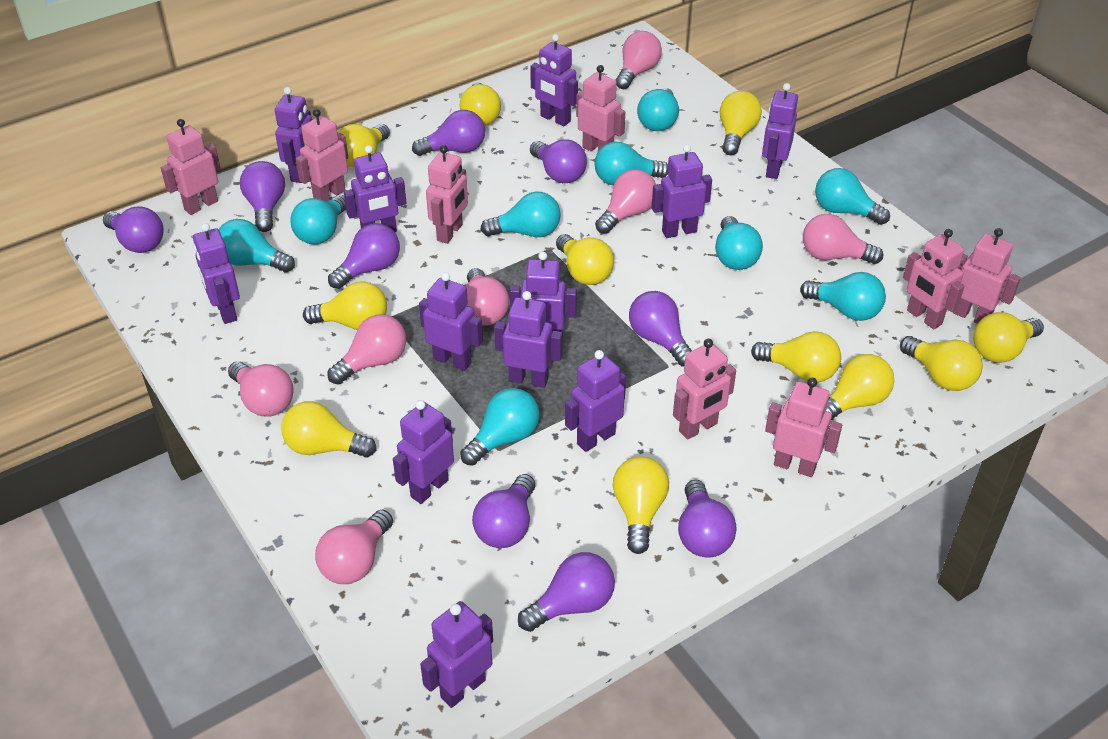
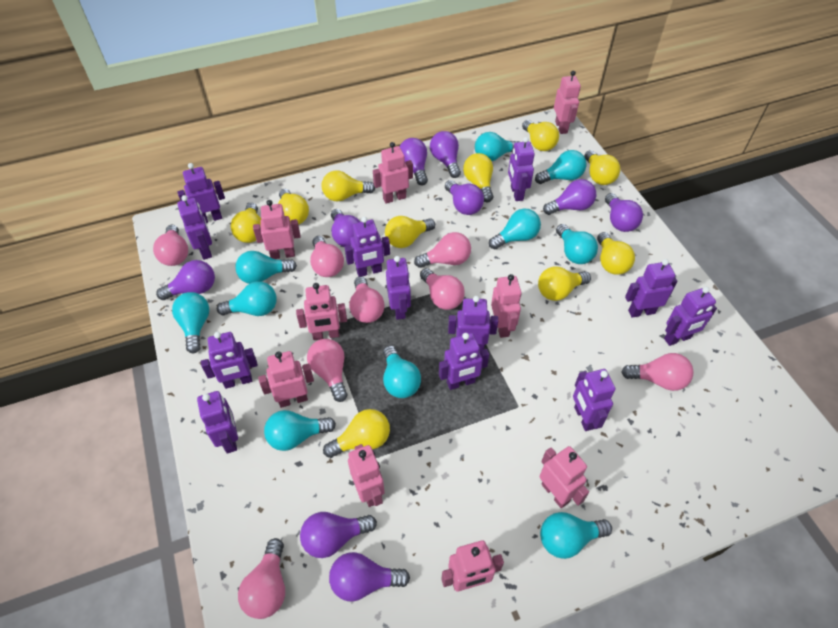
pink light bulb: 7 -> 8
pink robot: 8 -> 9
turquoise light bulb: 9 -> 10
yellow light bulb: 11 -> 10

